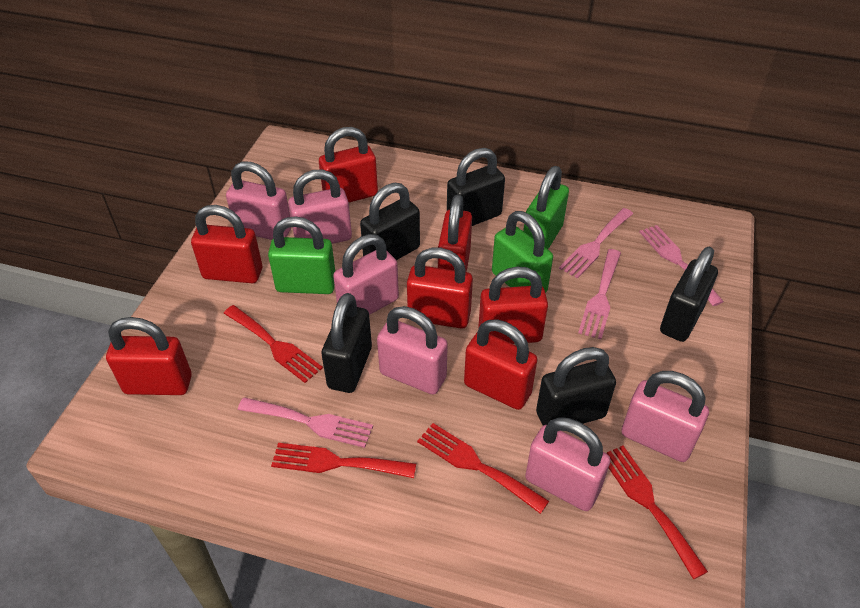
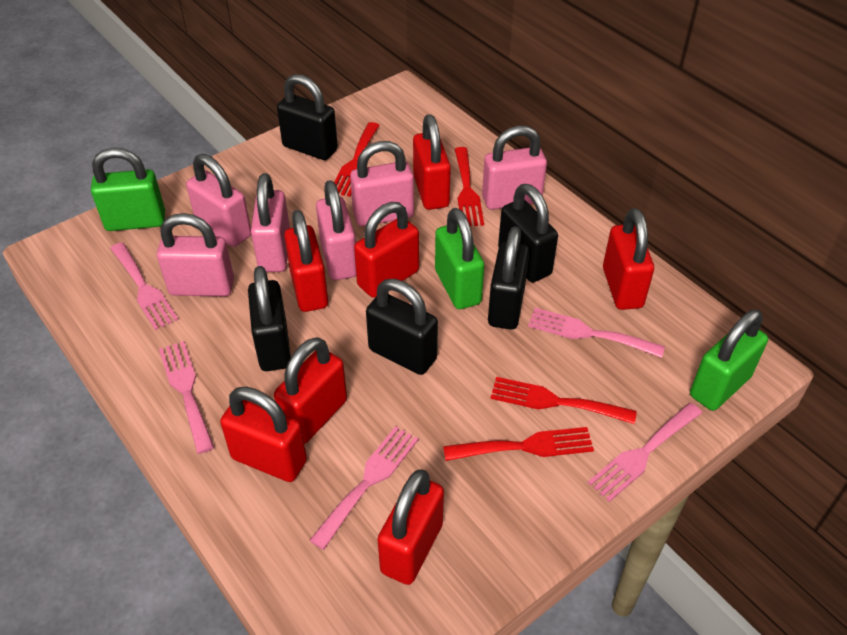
pink fork: 4 -> 5

